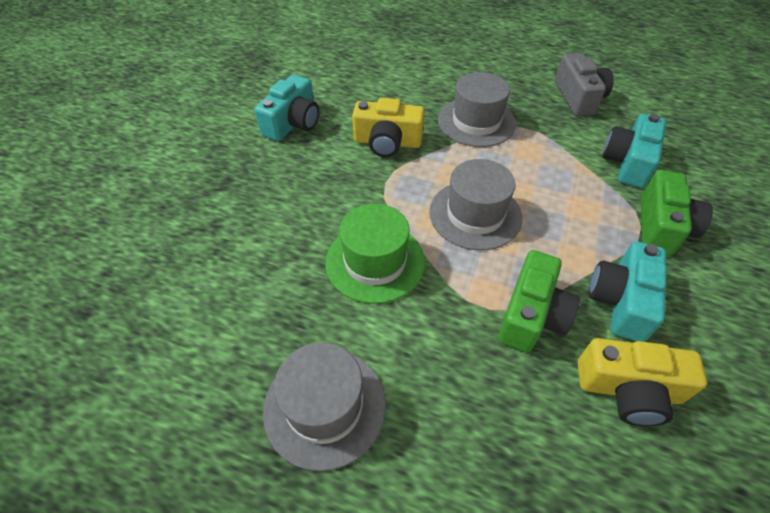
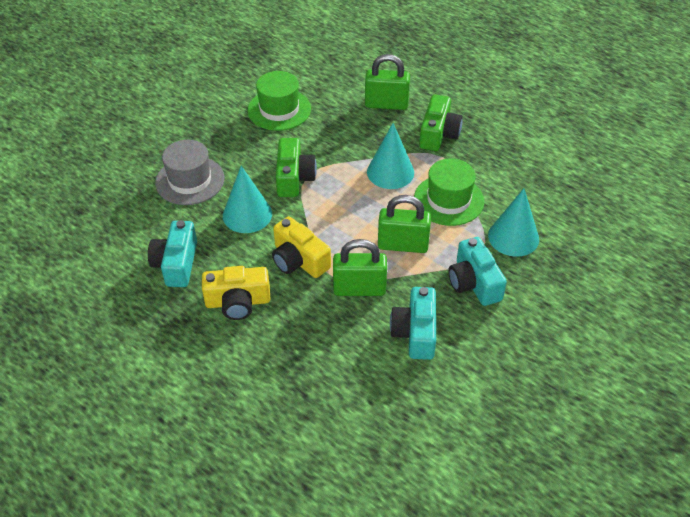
green hat: 1 -> 2
green padlock: 0 -> 3
grey camera: 1 -> 0
grey hat: 3 -> 1
turquoise cone: 0 -> 3

